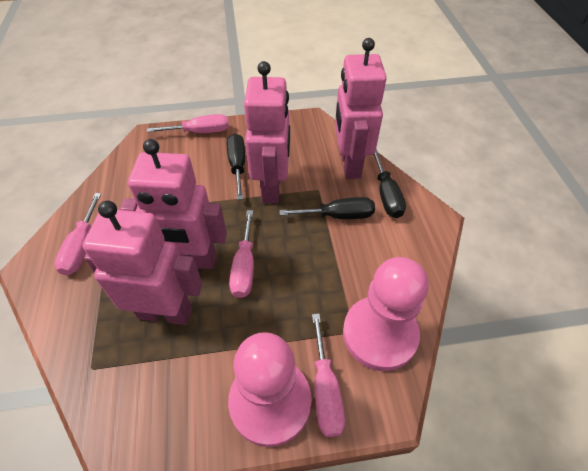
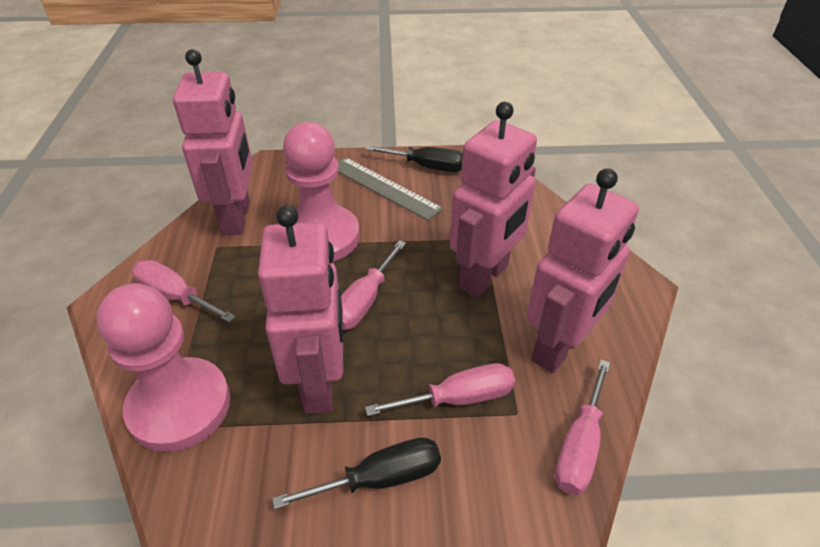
black screwdriver: 3 -> 2
grey ruler: 0 -> 1

